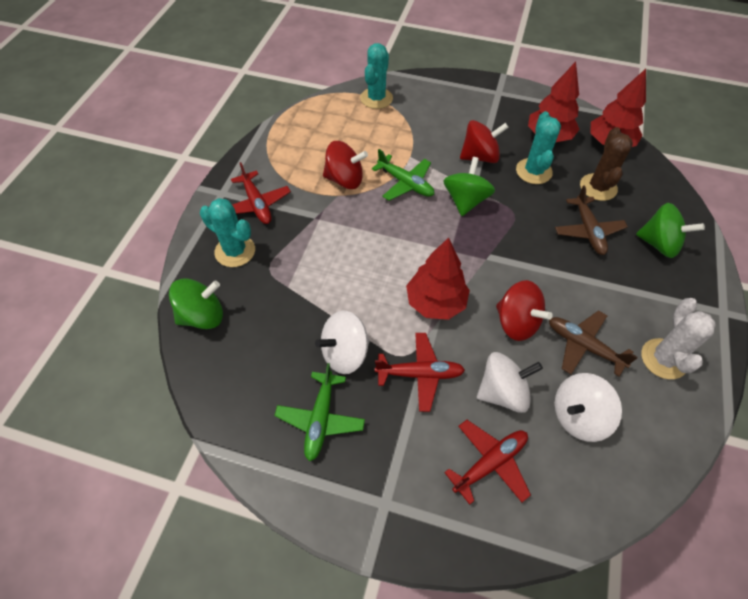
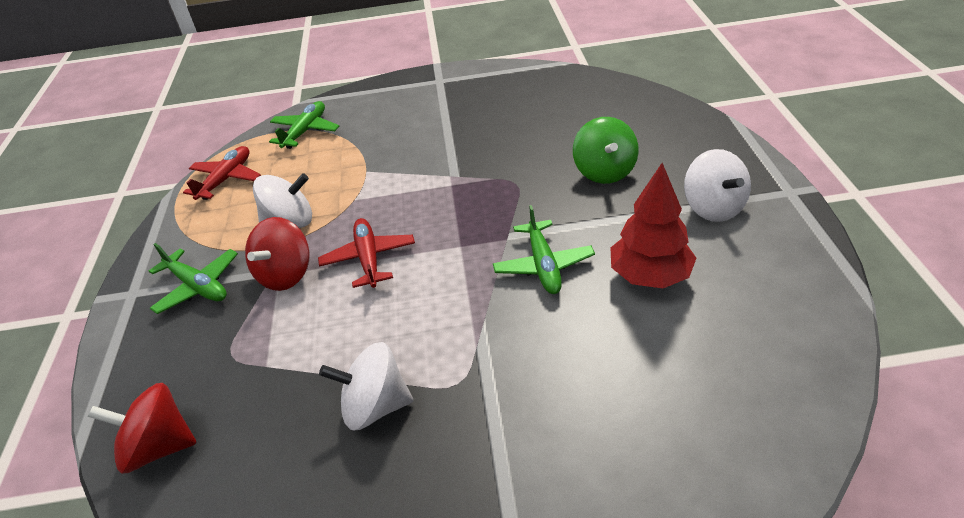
brown cactus: 1 -> 0
brown plane: 2 -> 0
green plane: 2 -> 3
green spinning top: 3 -> 1
red plane: 3 -> 2
red spinning top: 3 -> 2
red tree: 3 -> 1
turquoise cactus: 3 -> 0
white cactus: 1 -> 0

